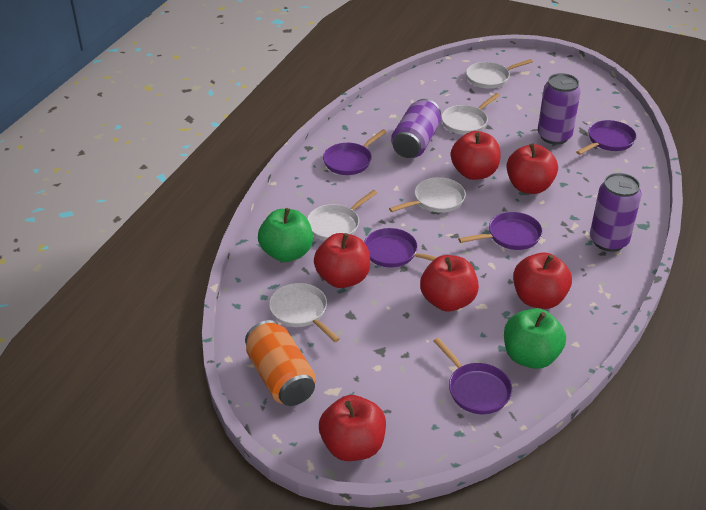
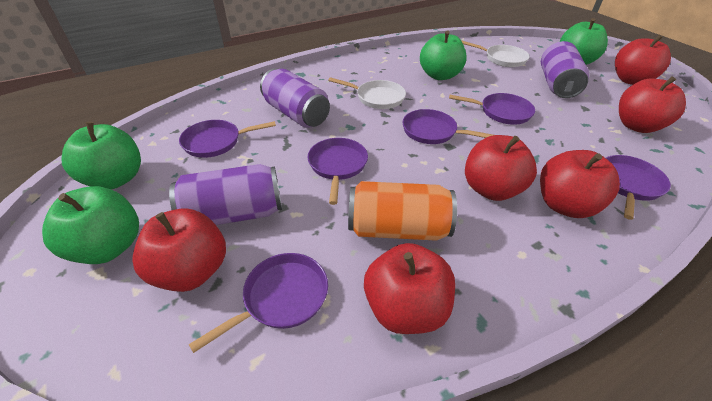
green apple: 2 -> 4
purple pan: 5 -> 6
white pan: 5 -> 2

